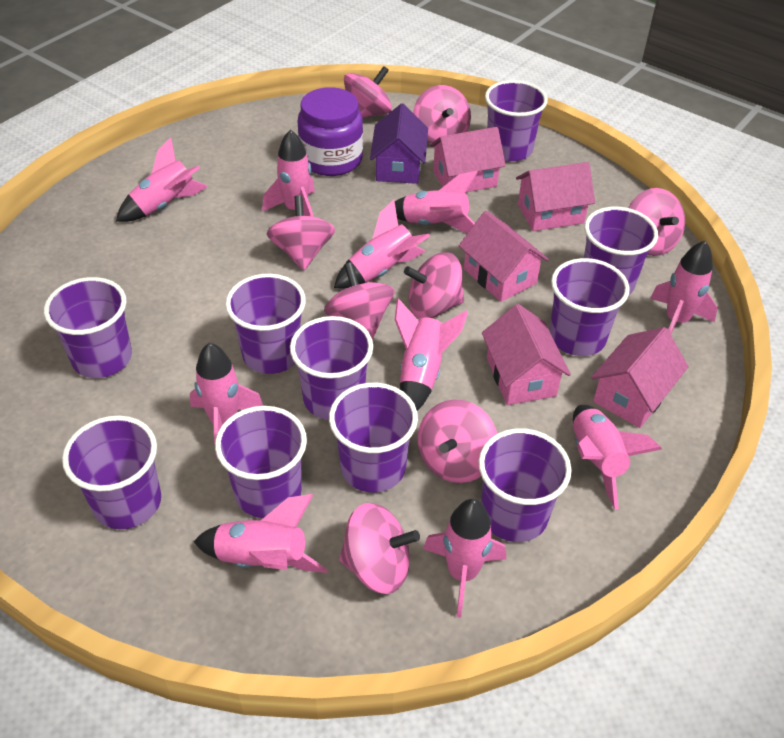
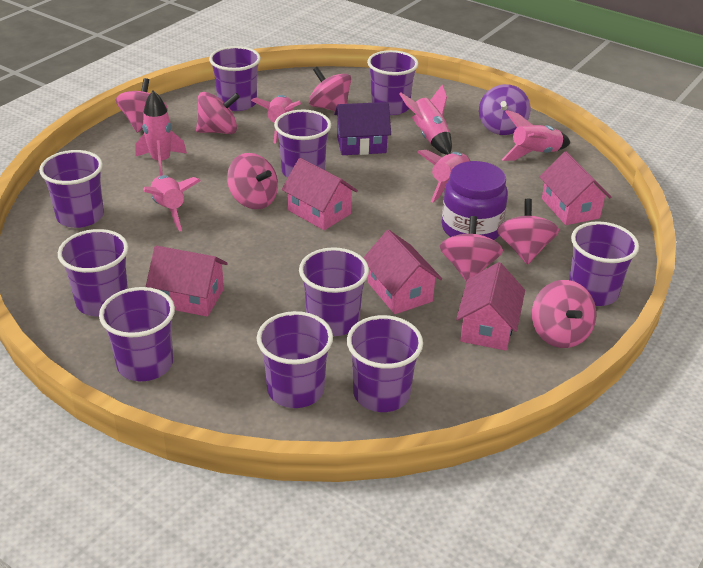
pink rocket: 10 -> 6
pink spinning top: 8 -> 7
purple spinning top: 0 -> 1

